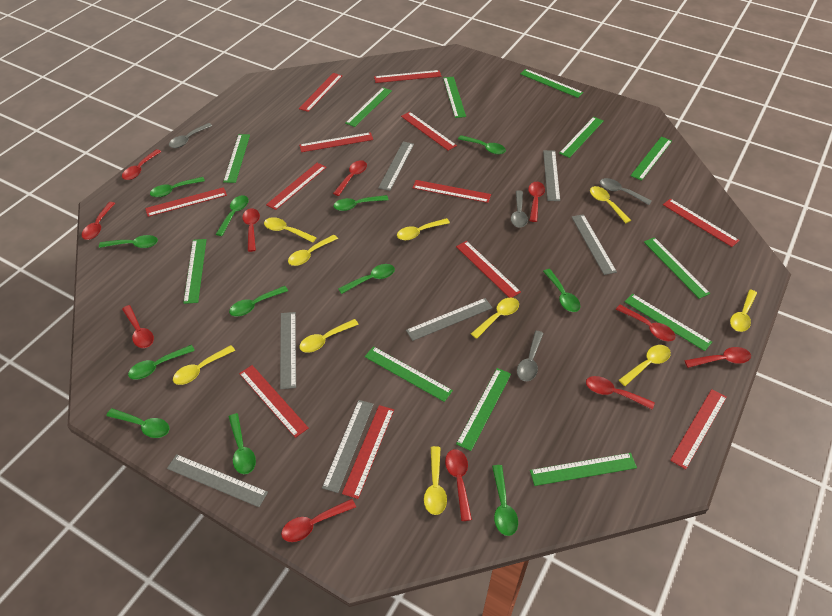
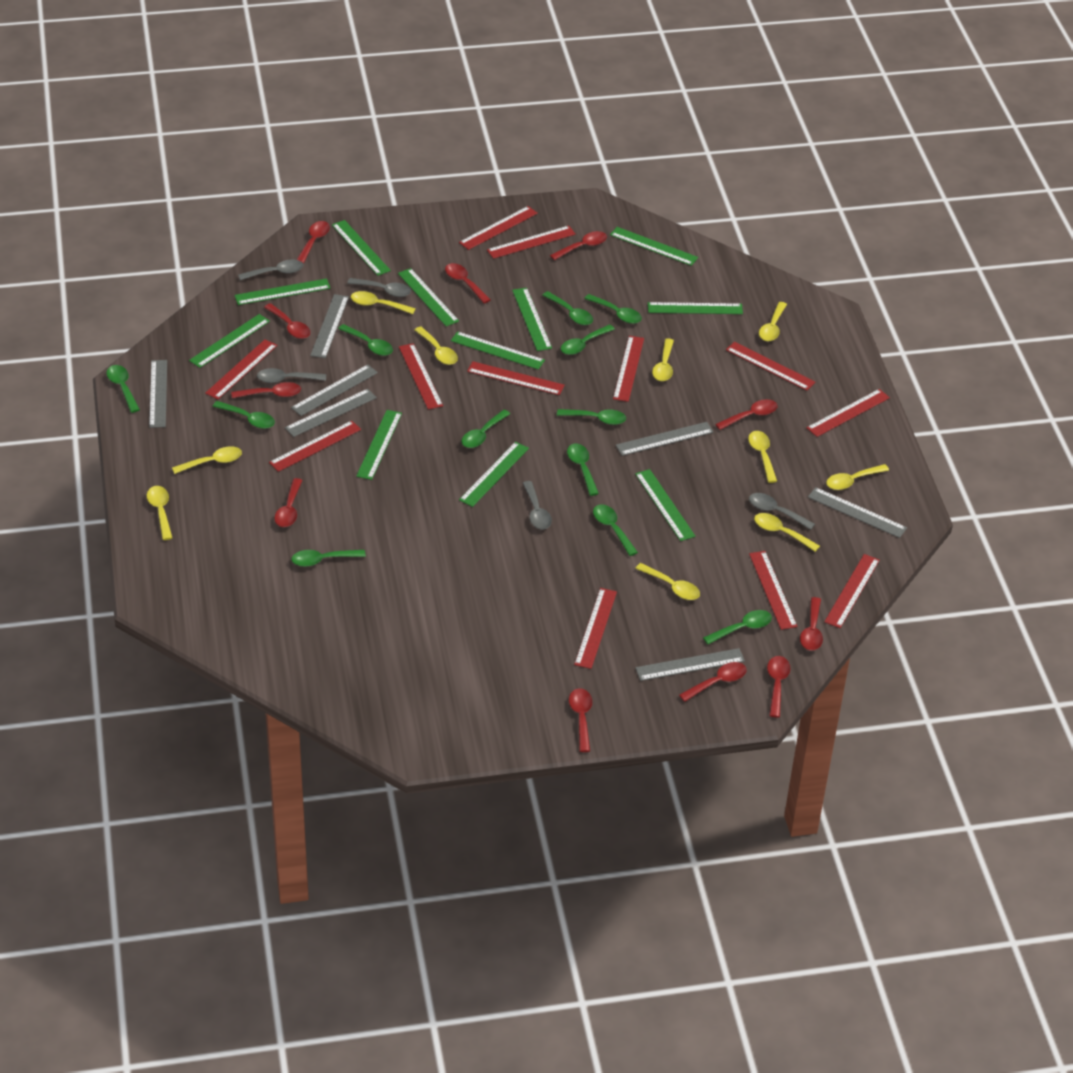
green ruler: 12 -> 11
grey spoon: 4 -> 5

